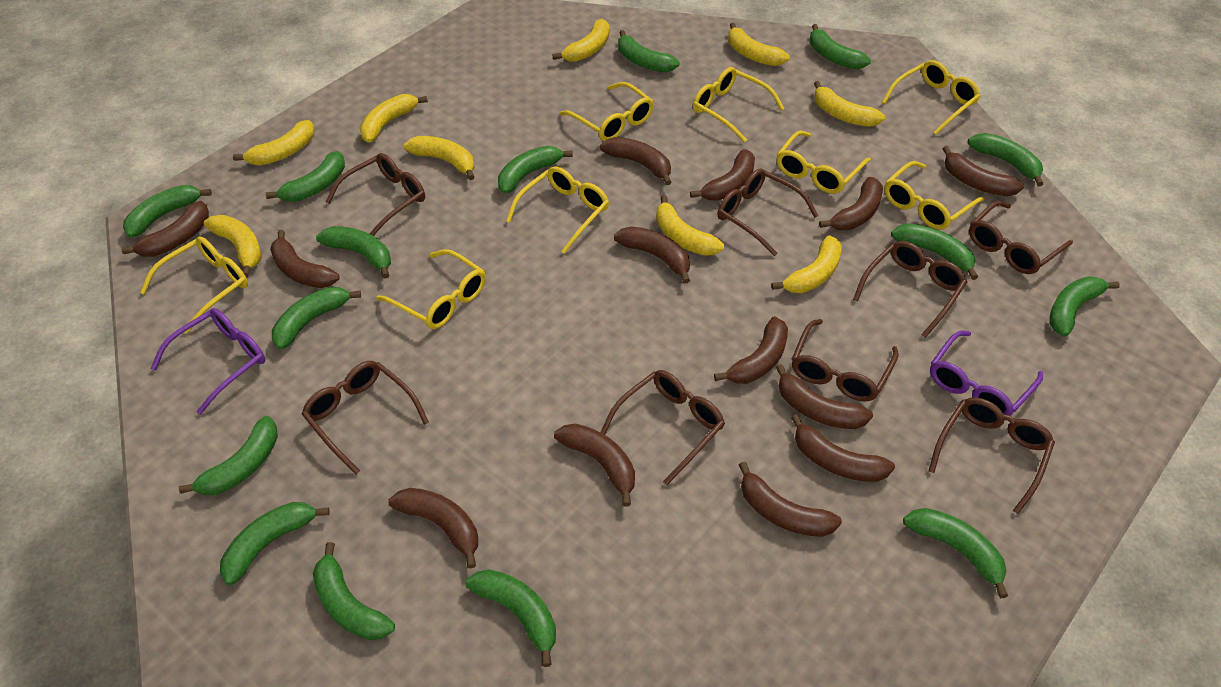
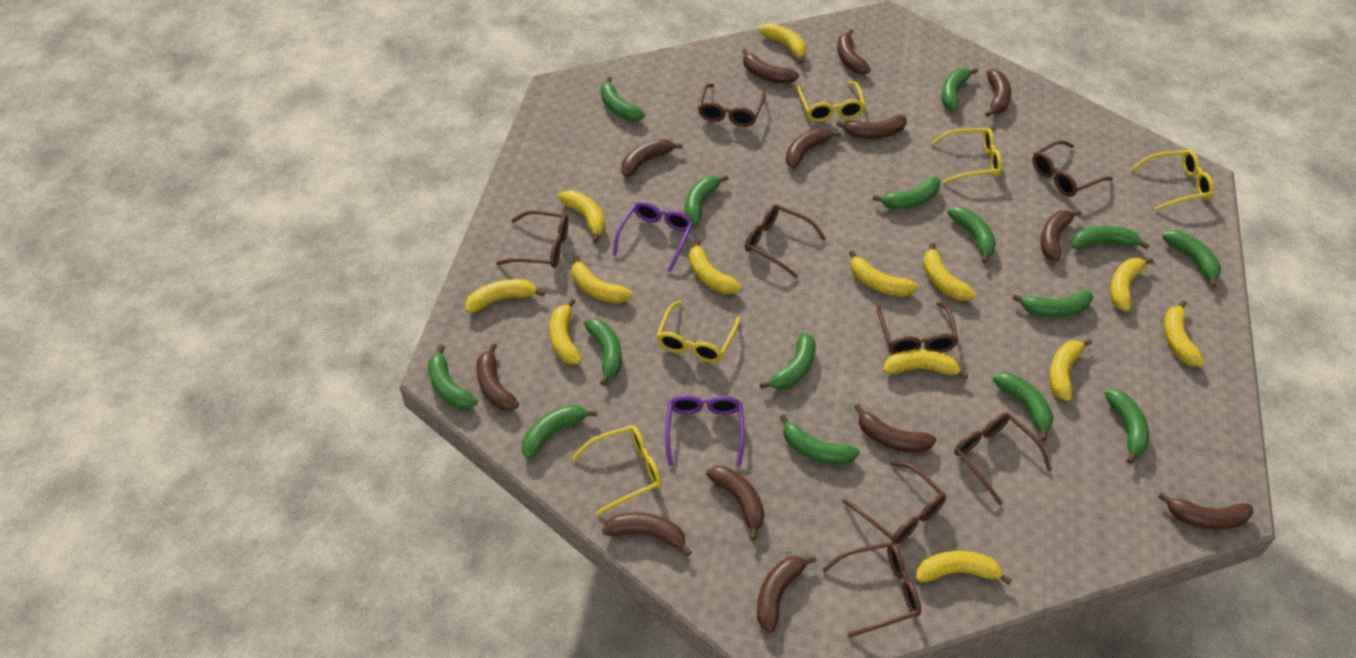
yellow banana: 9 -> 13
yellow glasses: 8 -> 5

